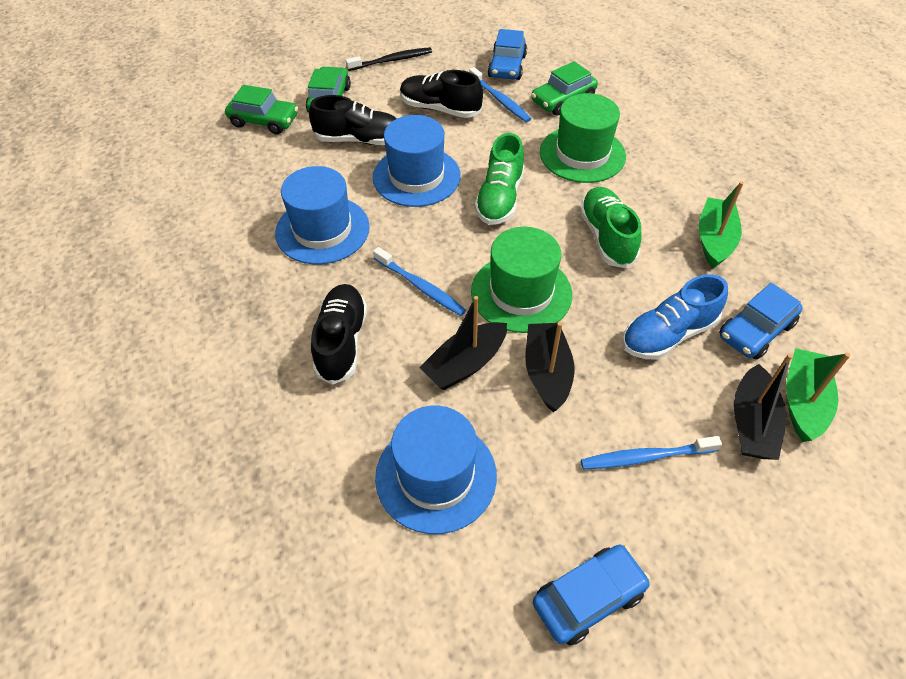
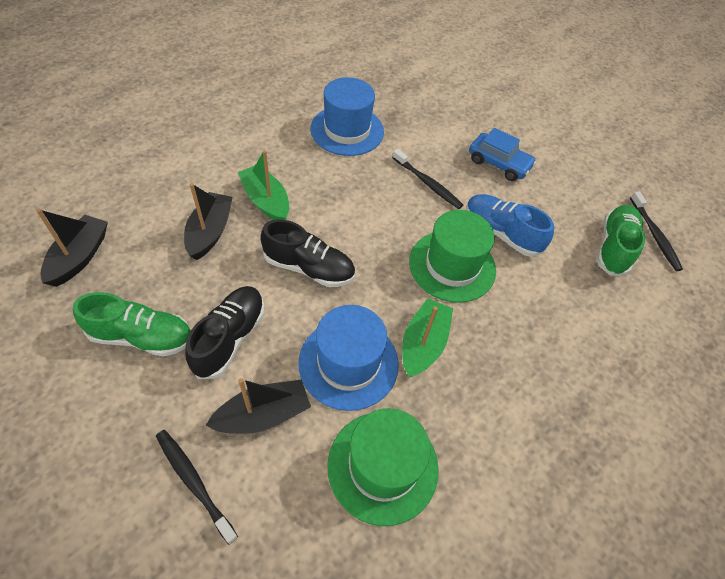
black shoe: 3 -> 2
black toothbrush: 1 -> 3
blue car: 3 -> 1
blue hat: 3 -> 2
blue toothbrush: 3 -> 0
green car: 3 -> 0

